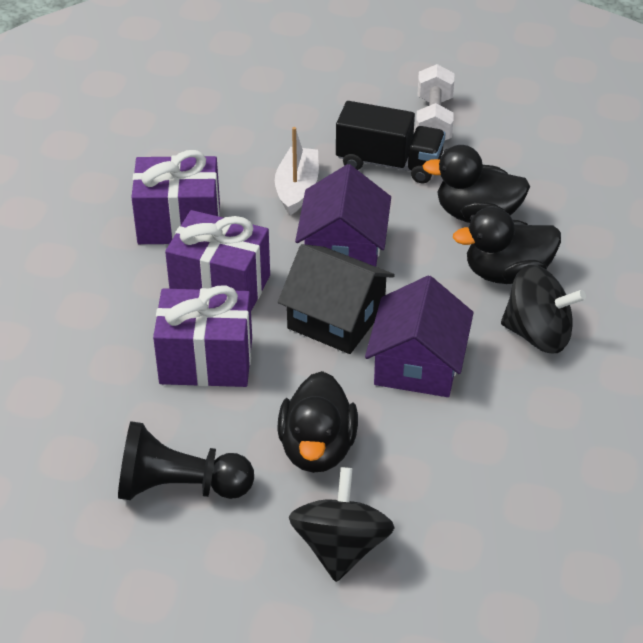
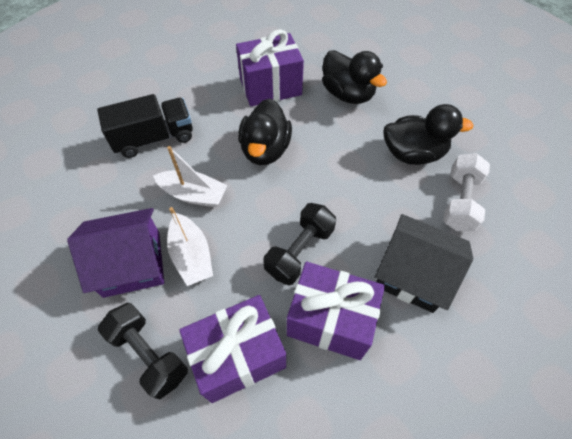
black dumbbell: 0 -> 2
black pawn: 1 -> 0
black spinning top: 2 -> 0
purple house: 2 -> 1
white boat: 1 -> 2

